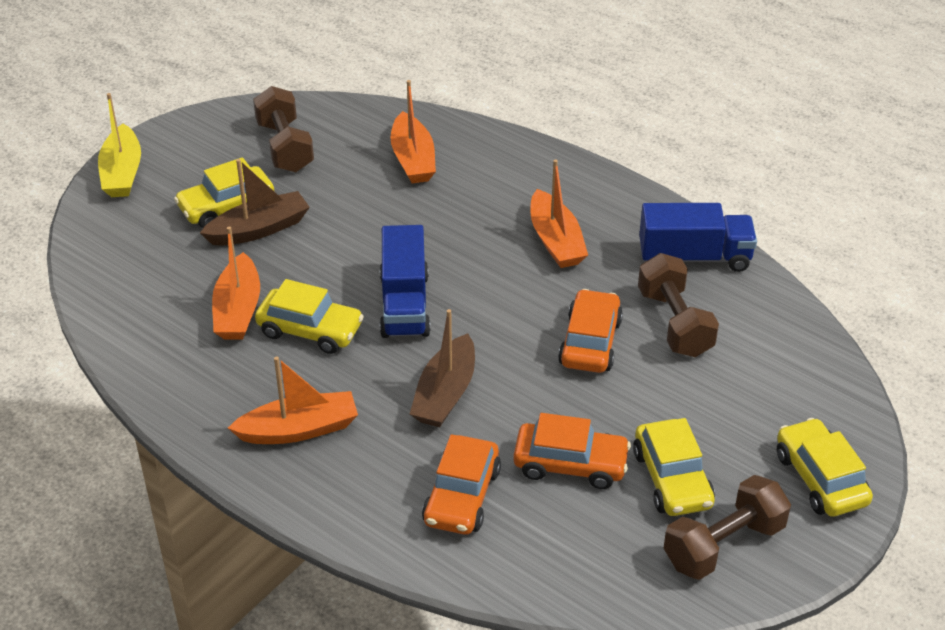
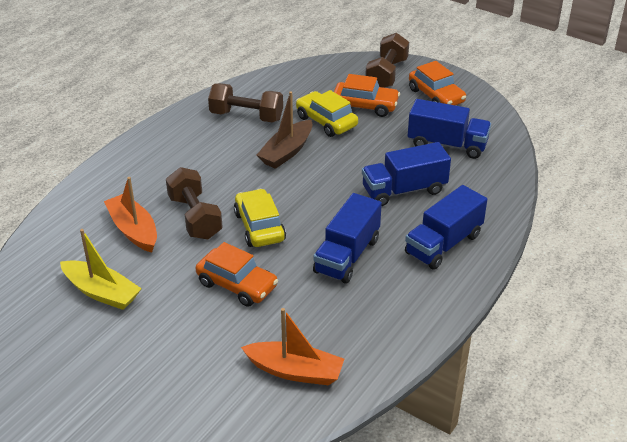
blue truck: 2 -> 4
brown boat: 2 -> 1
orange boat: 4 -> 2
yellow car: 4 -> 2

